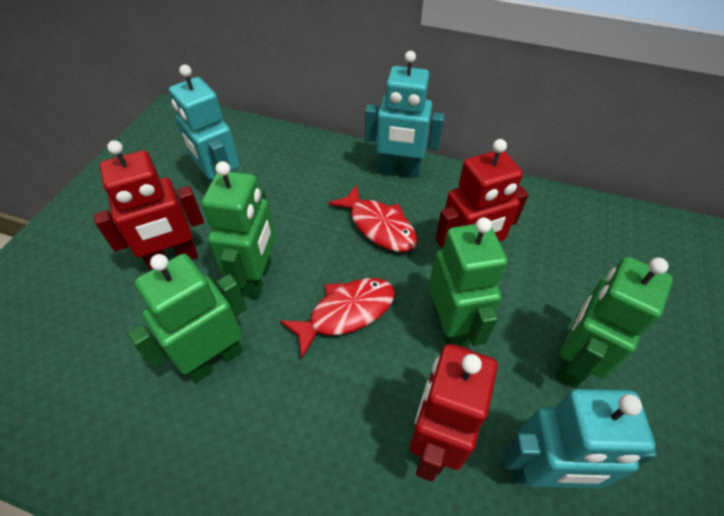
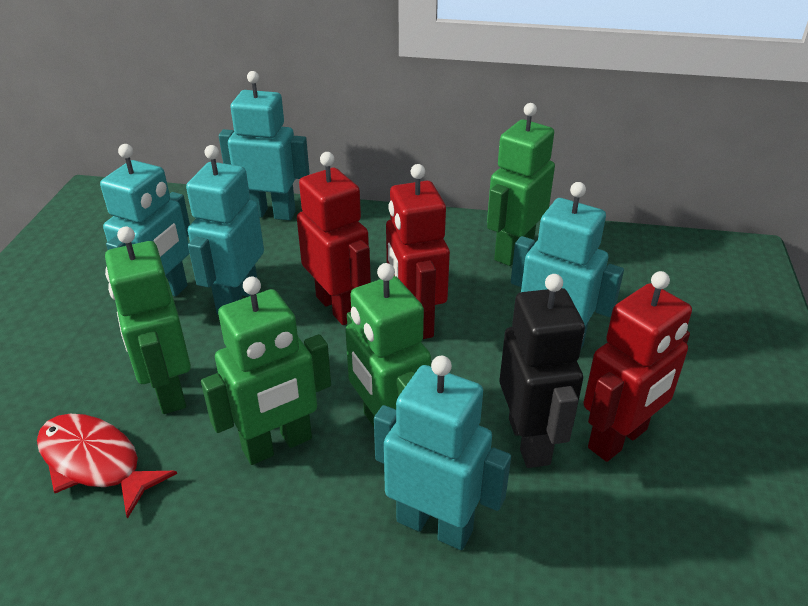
black robot: 0 -> 1
red fish: 2 -> 1
turquoise robot: 3 -> 5

